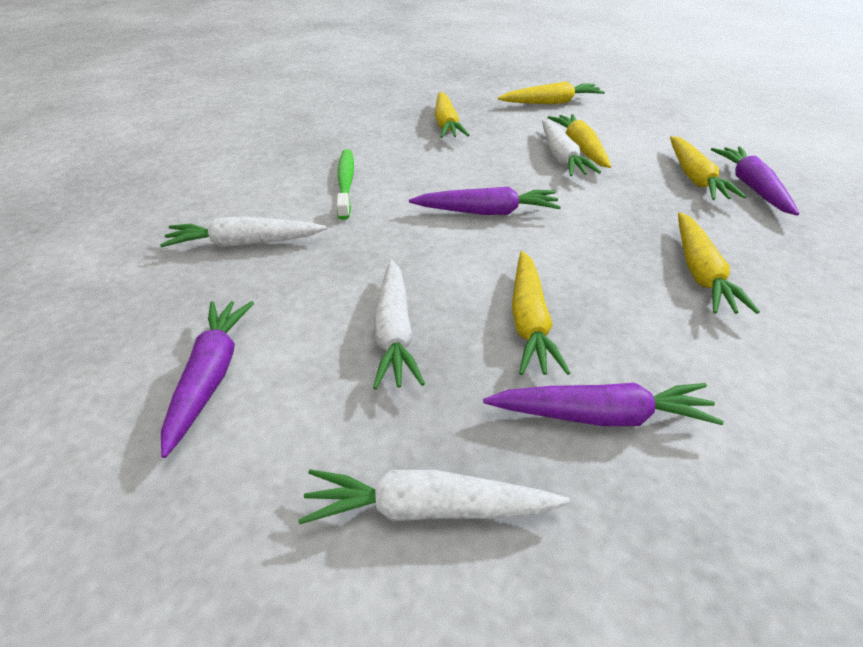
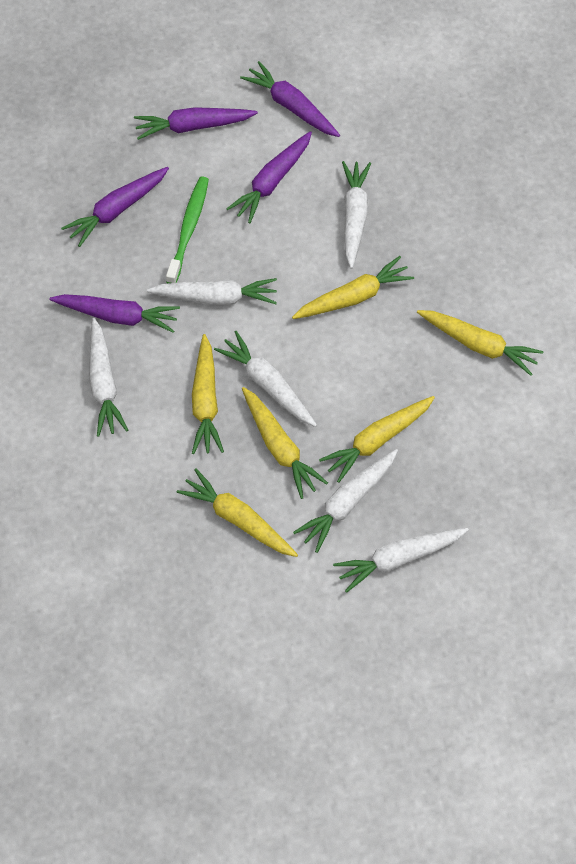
purple carrot: 4 -> 5
white carrot: 4 -> 6

